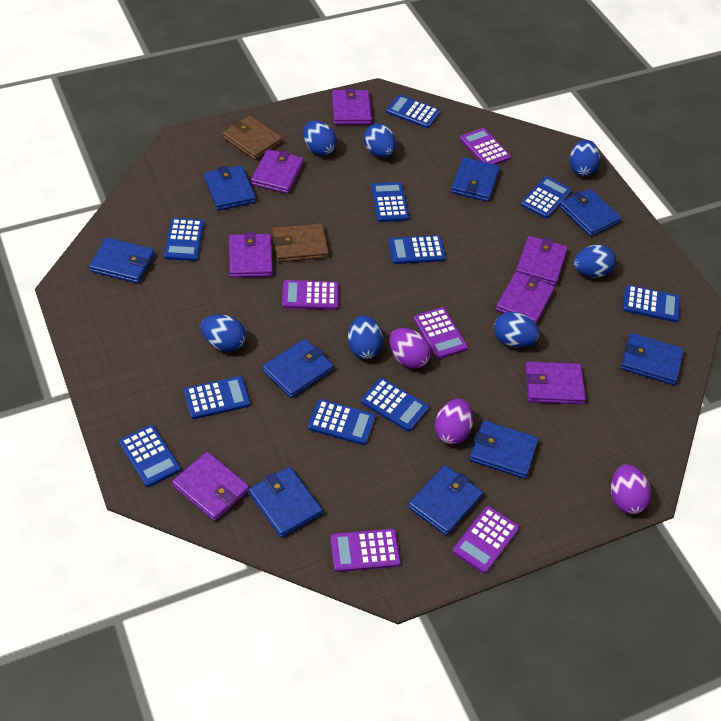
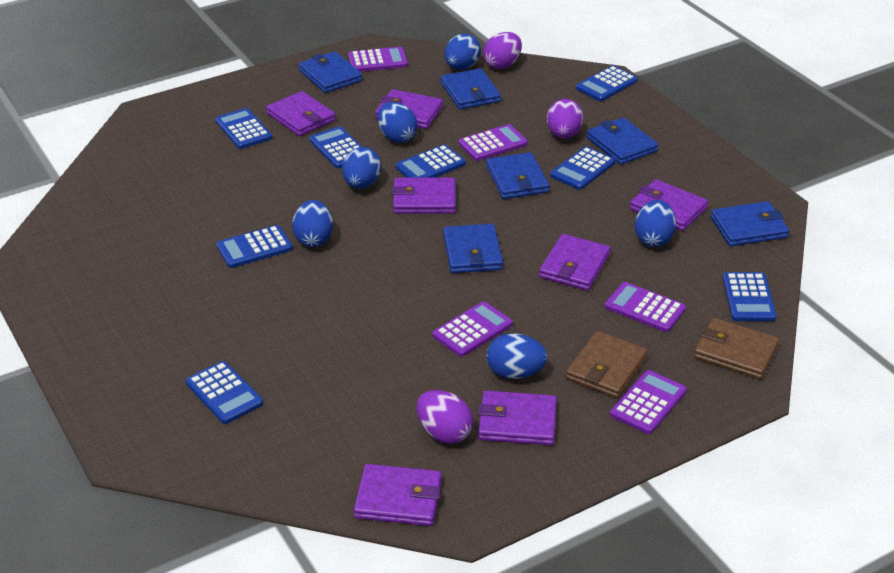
blue calculator: 10 -> 8
blue egg: 7 -> 6
blue wallet: 9 -> 6

